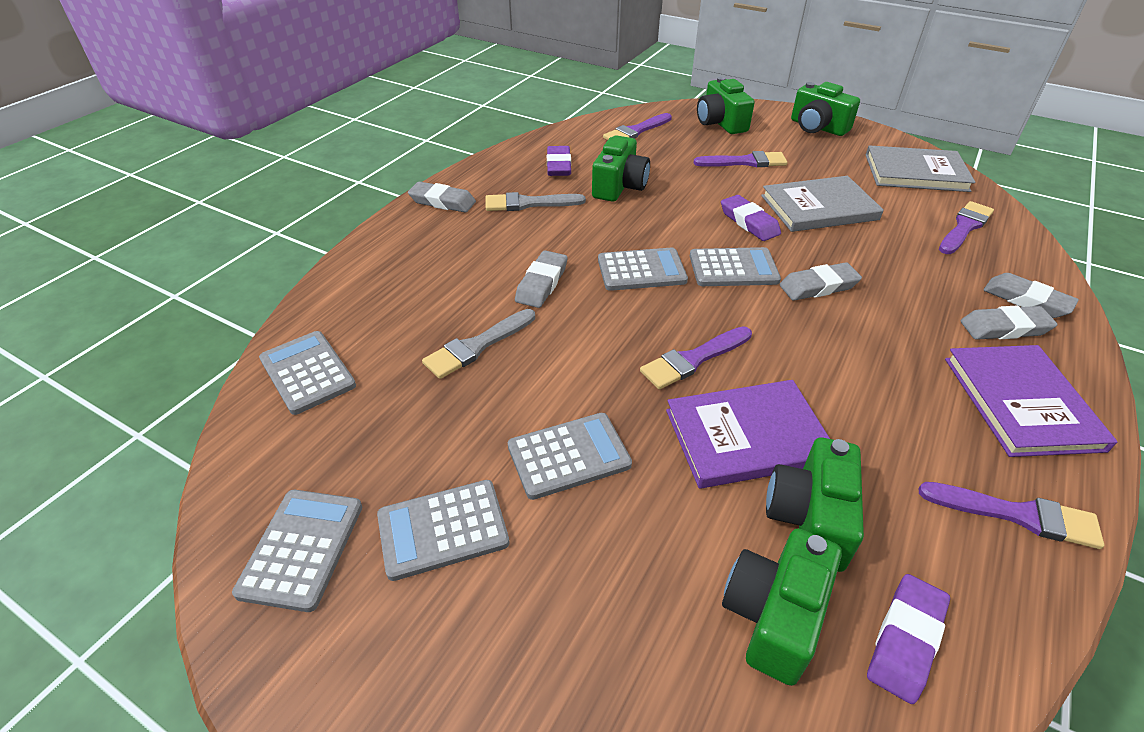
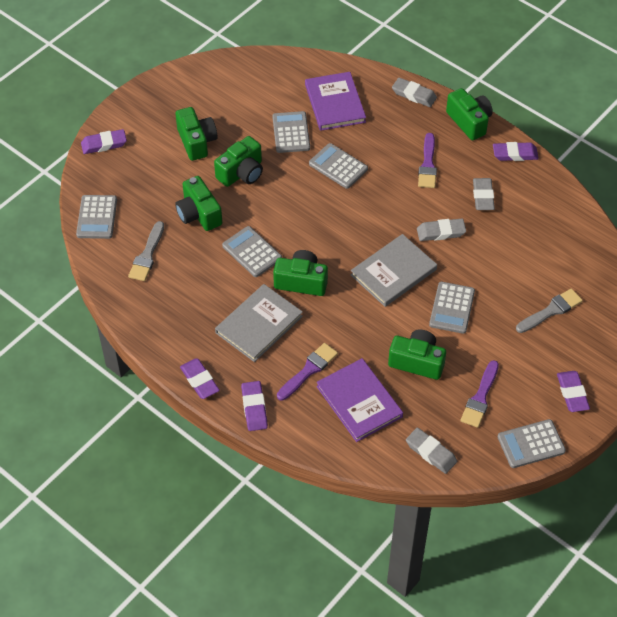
green camera: 5 -> 6
grey eraser: 5 -> 4
purple brush: 5 -> 3
purple eraser: 3 -> 5

